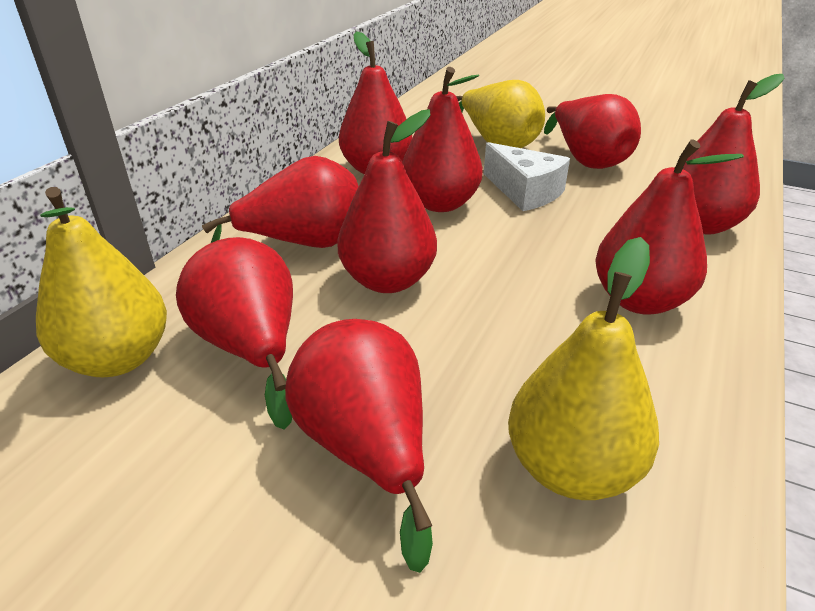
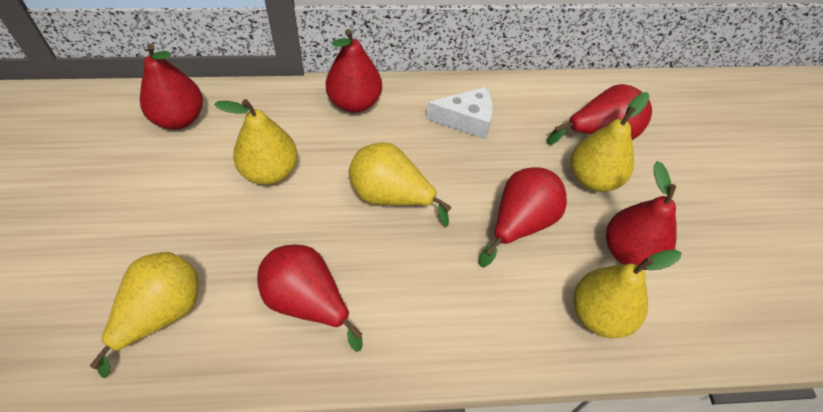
red pear: 9 -> 6
yellow pear: 3 -> 5

